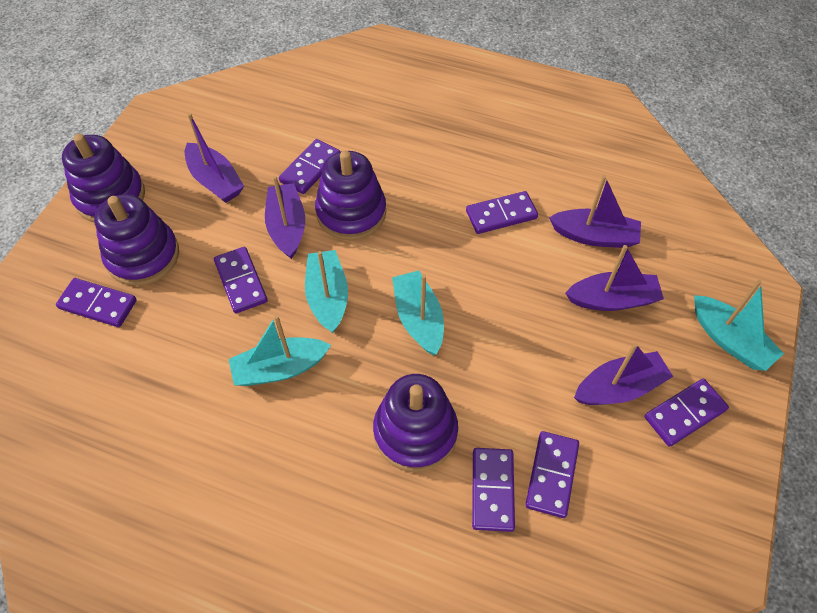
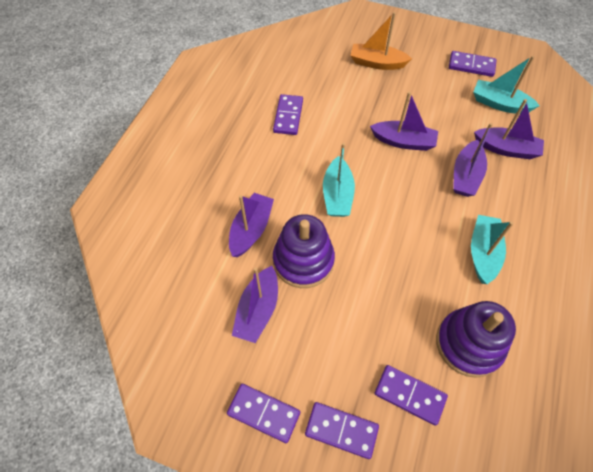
orange boat: 0 -> 1
purple domino: 7 -> 5
purple stacking toy: 4 -> 2
turquoise boat: 4 -> 3

